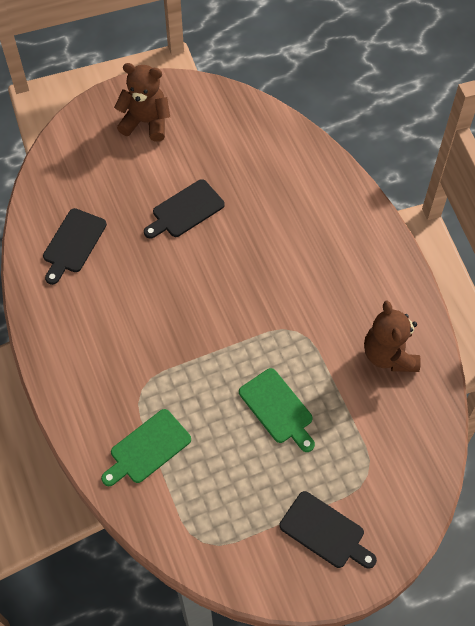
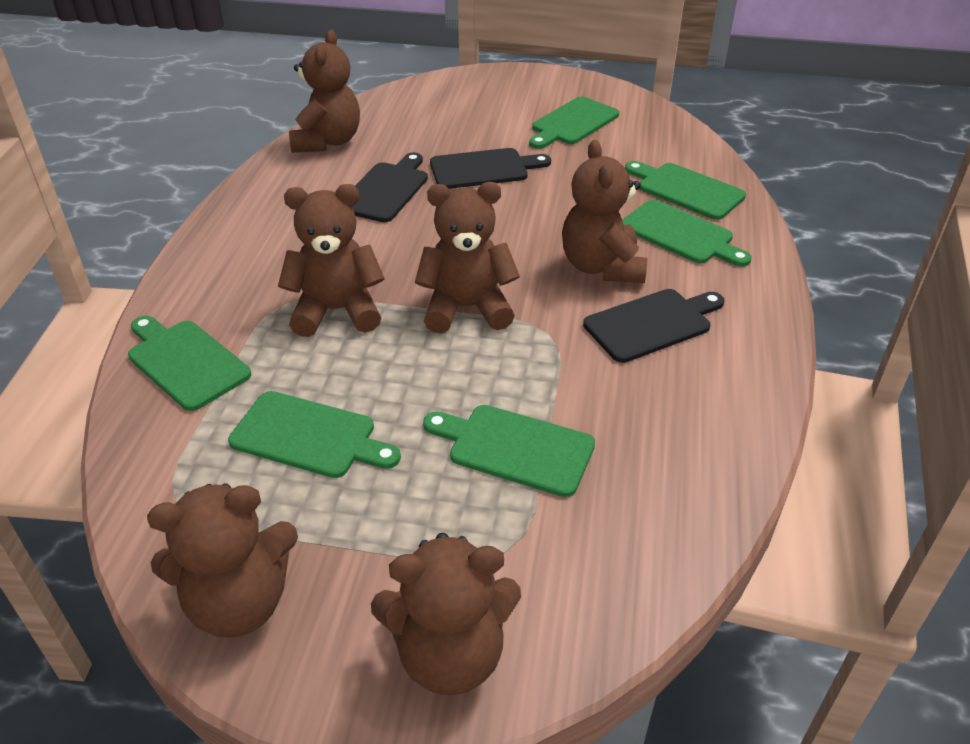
brown teddy bear: 2 -> 6
green cutting board: 2 -> 6

